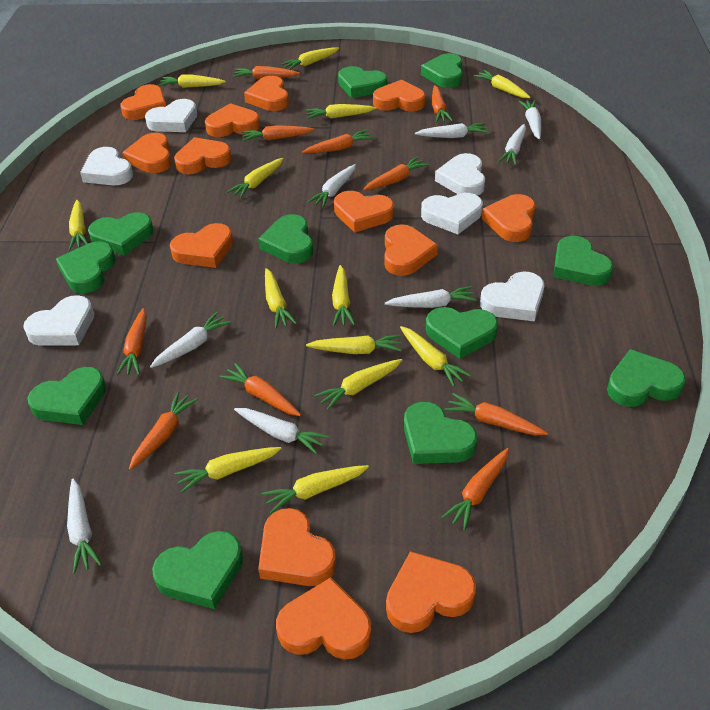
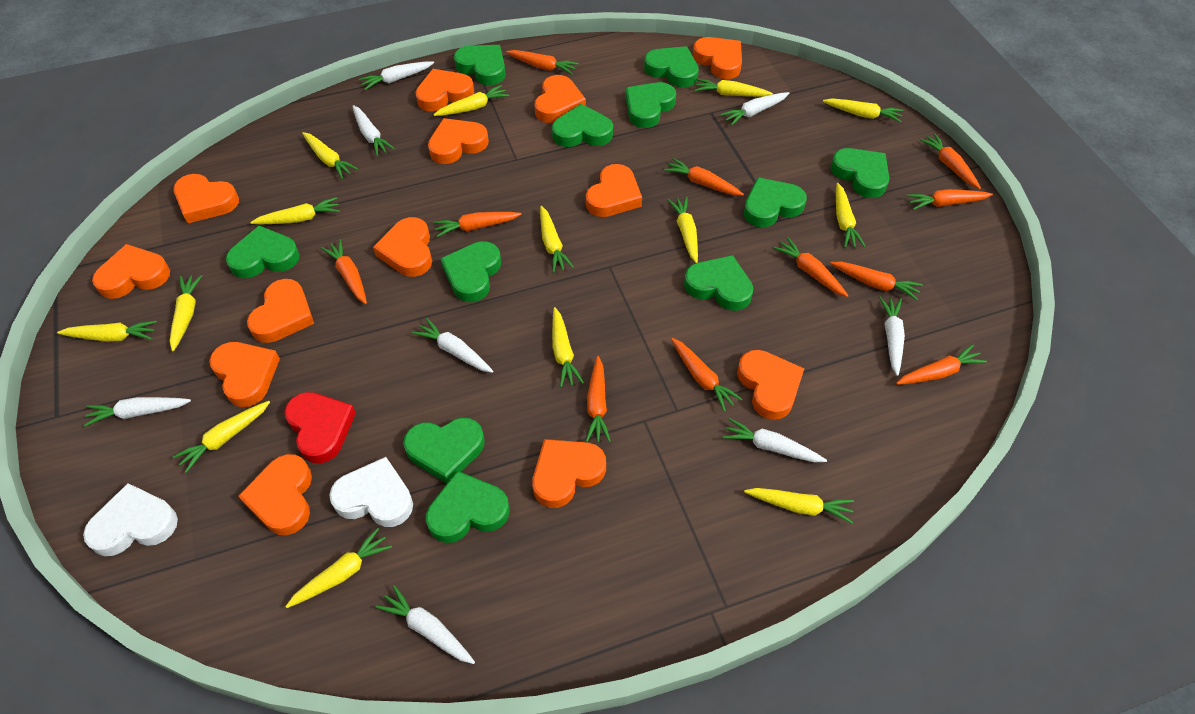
orange carrot: 10 -> 11
red heart: 0 -> 1
white heart: 6 -> 2
yellow carrot: 13 -> 14

